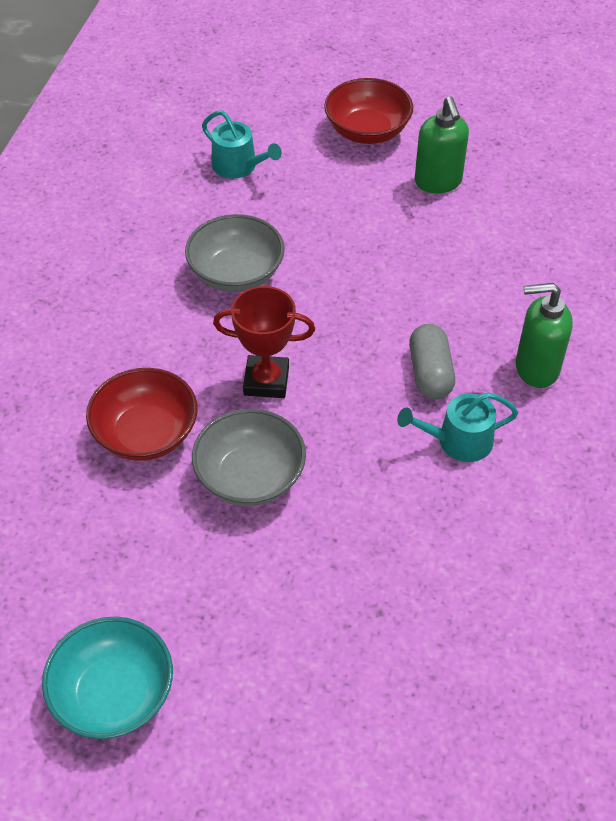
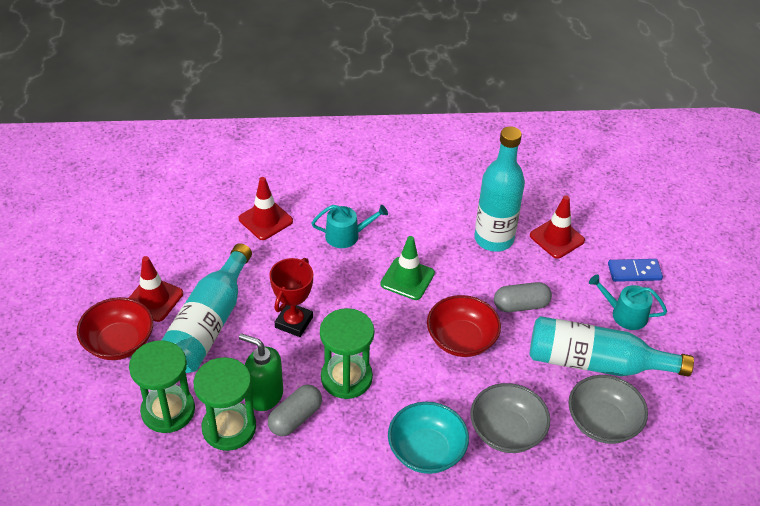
blue domino: 0 -> 1
green hourglass: 0 -> 3
green soap dispenser: 2 -> 1
green traffic cone: 0 -> 1
grey capsule: 1 -> 2
red traffic cone: 0 -> 3
turquoise bottle: 0 -> 3

